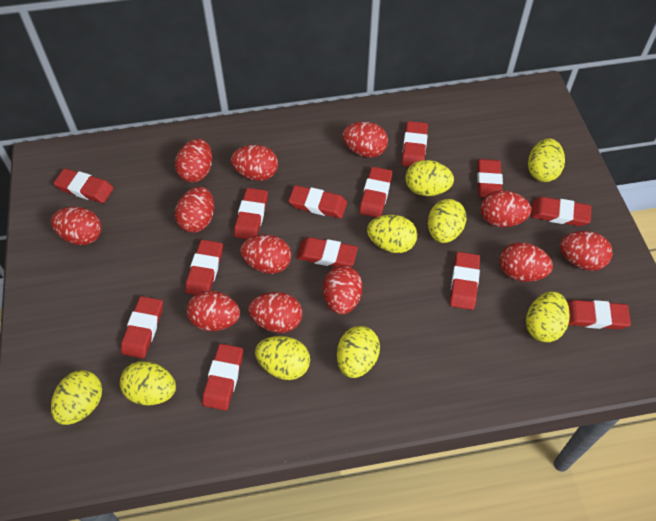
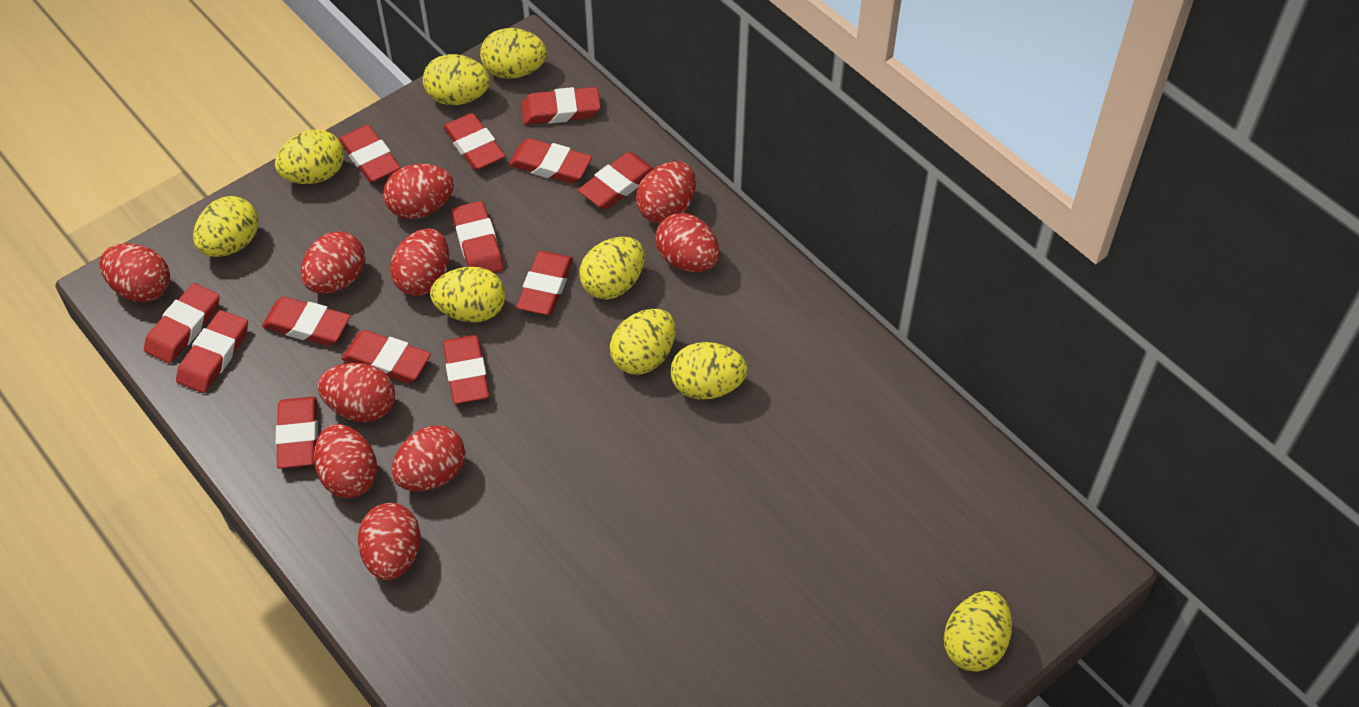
red egg: 12 -> 10

